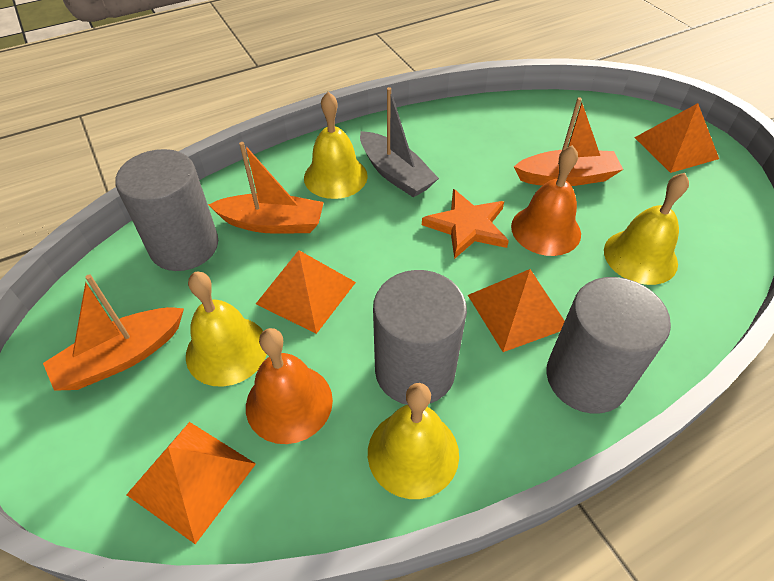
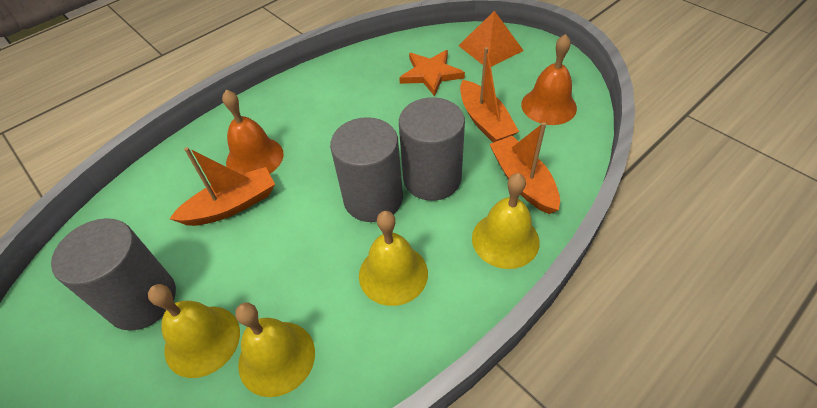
grey boat: 1 -> 0
orange pyramid: 4 -> 1

